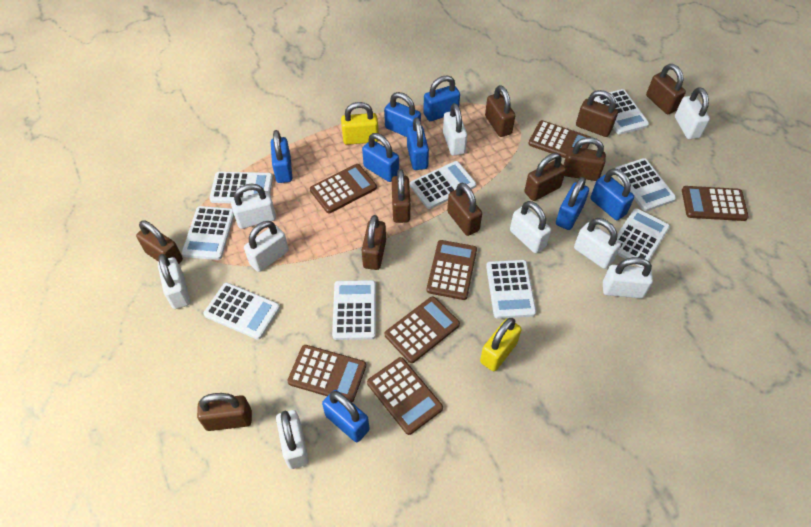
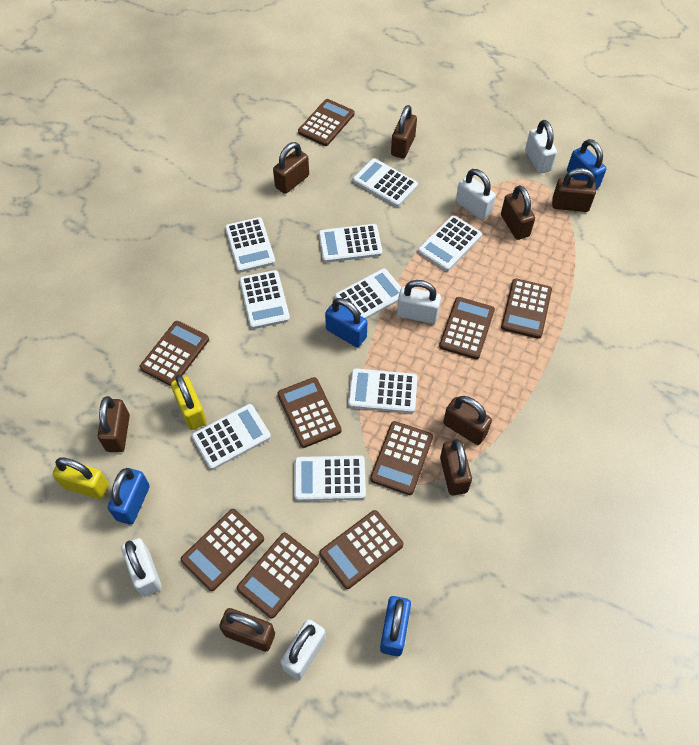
blue padlock: 8 -> 4
brown calculator: 7 -> 9
brown padlock: 10 -> 8
white padlock: 9 -> 5

